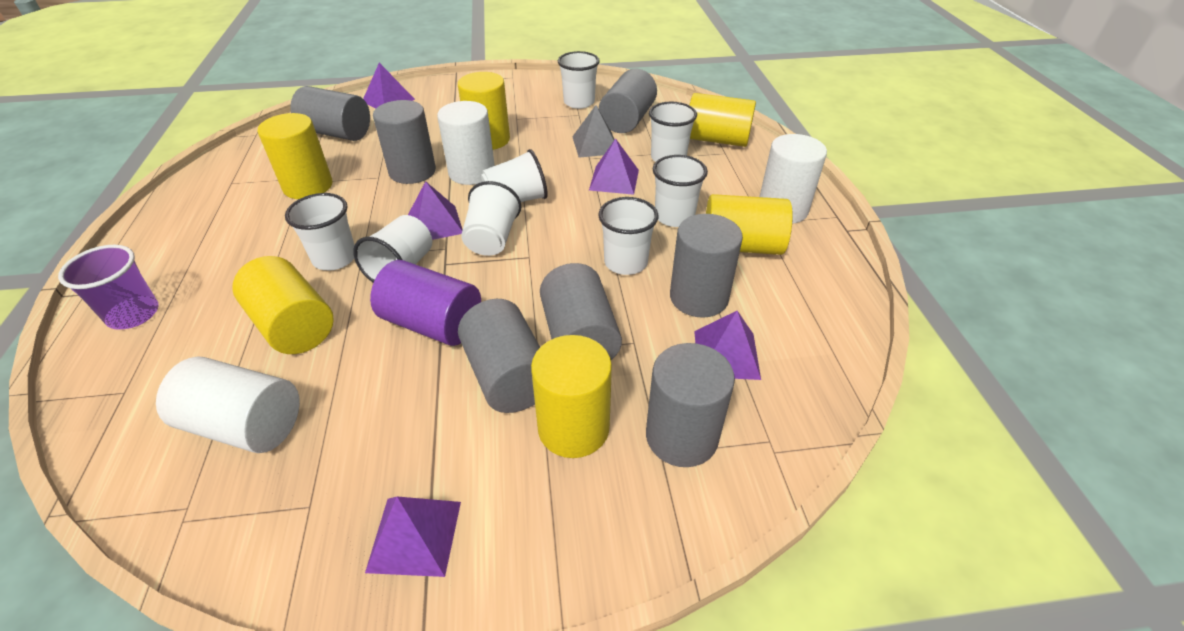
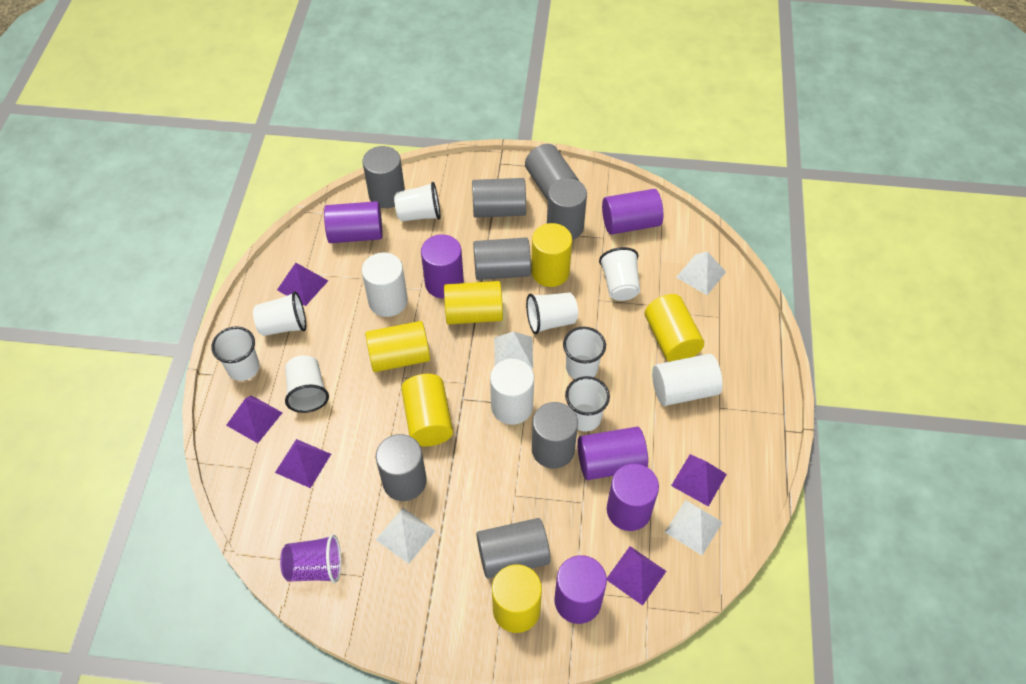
grey cylinder: 7 -> 8
grey pyramid: 1 -> 0
purple cylinder: 1 -> 6
white pyramid: 0 -> 4

